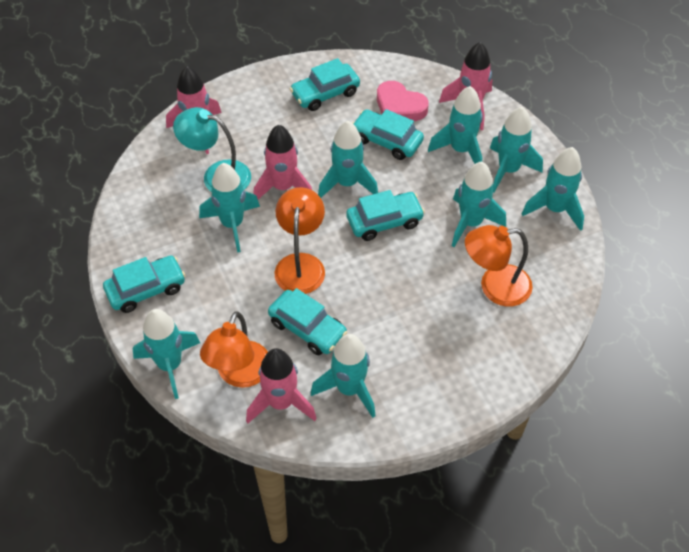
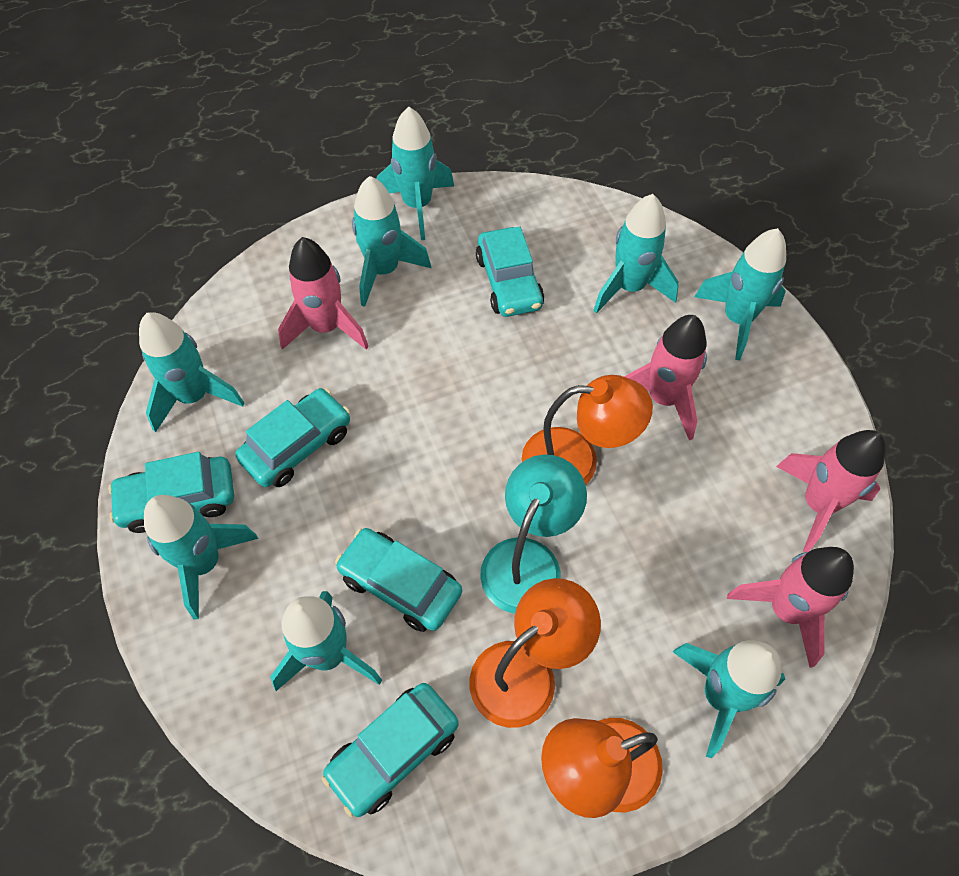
pink heart: 1 -> 0

